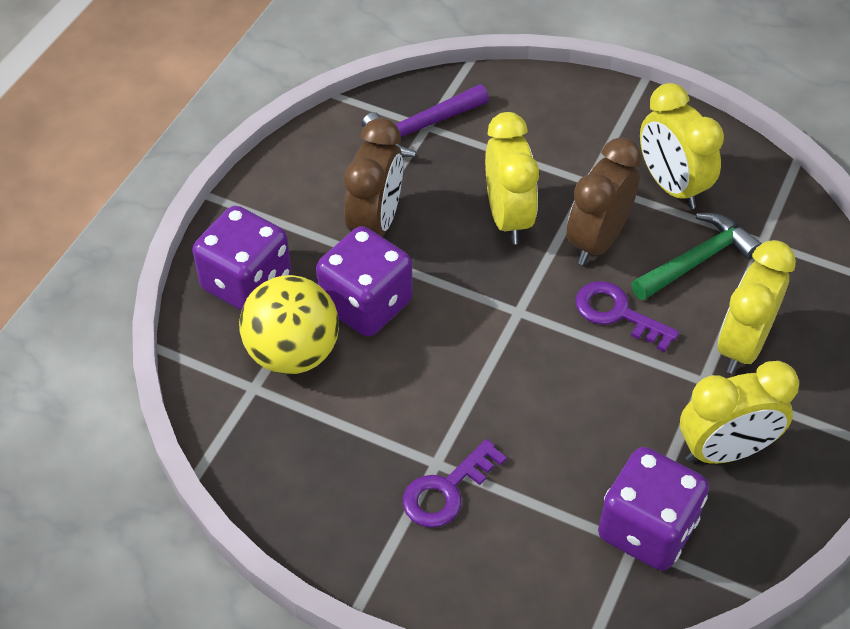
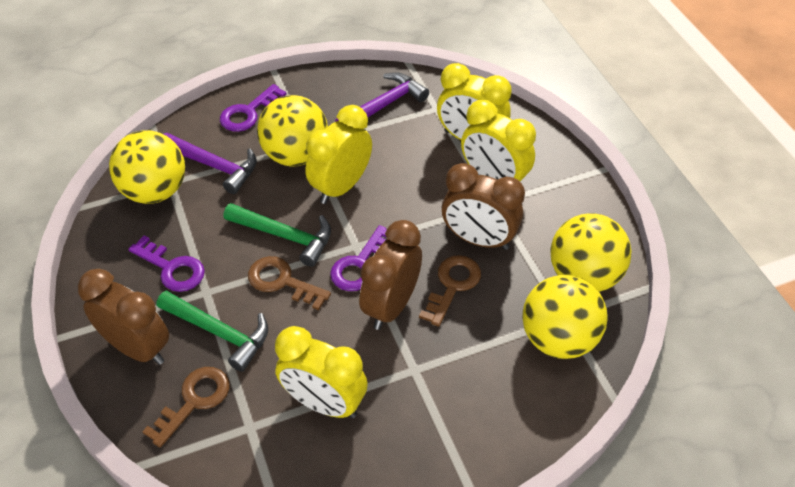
brown clock: 2 -> 3
brown key: 0 -> 3
green hammer: 1 -> 2
purple dice: 3 -> 0
purple hammer: 1 -> 2
purple key: 2 -> 3
yellow ball: 1 -> 4

